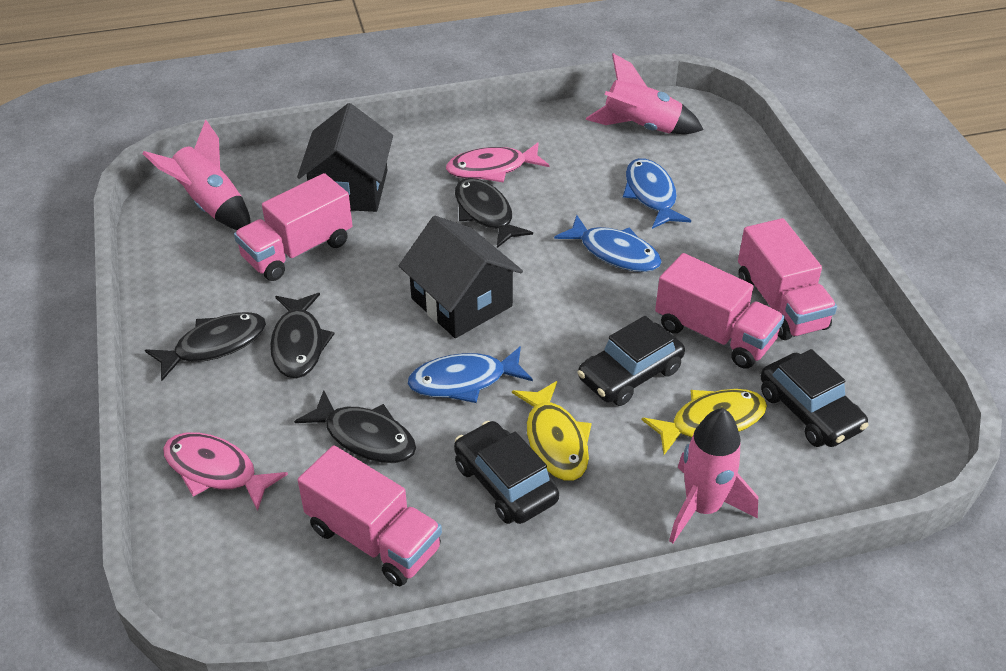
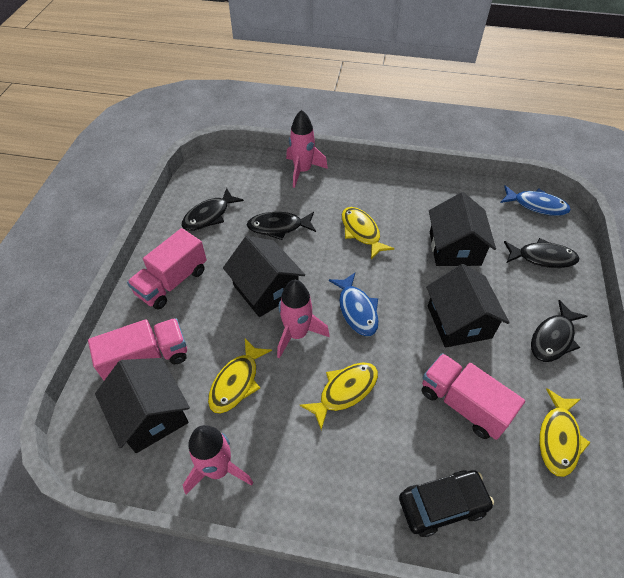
black car: 3 -> 1
black house: 2 -> 4
blue fish: 3 -> 2
pink fish: 2 -> 0
pink truck: 4 -> 3
yellow fish: 2 -> 4

